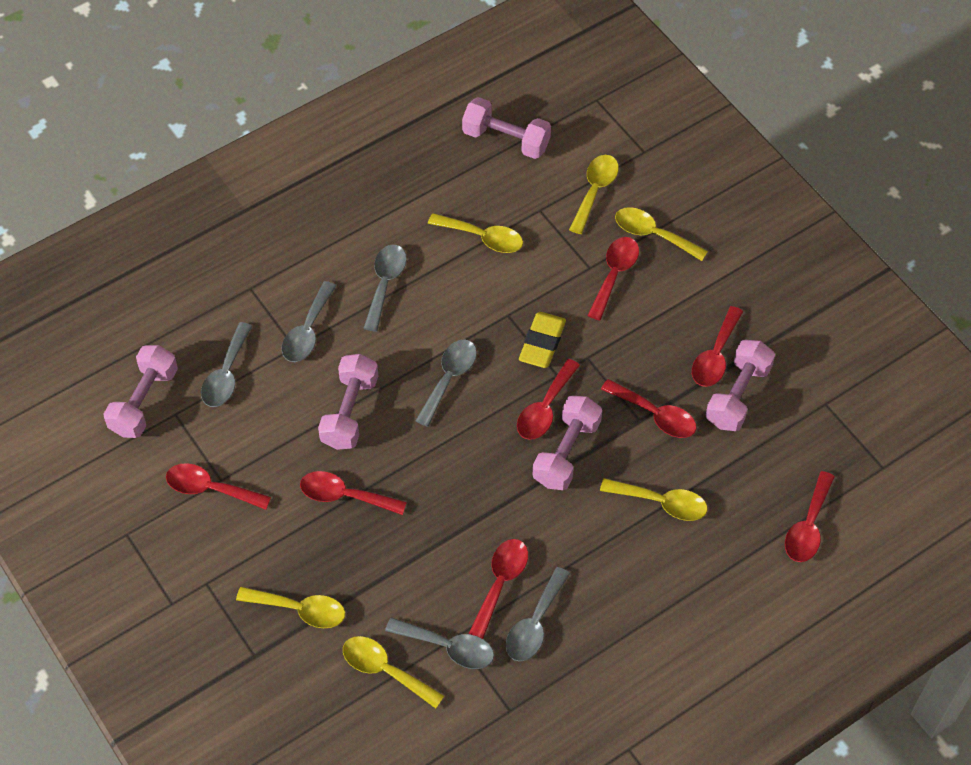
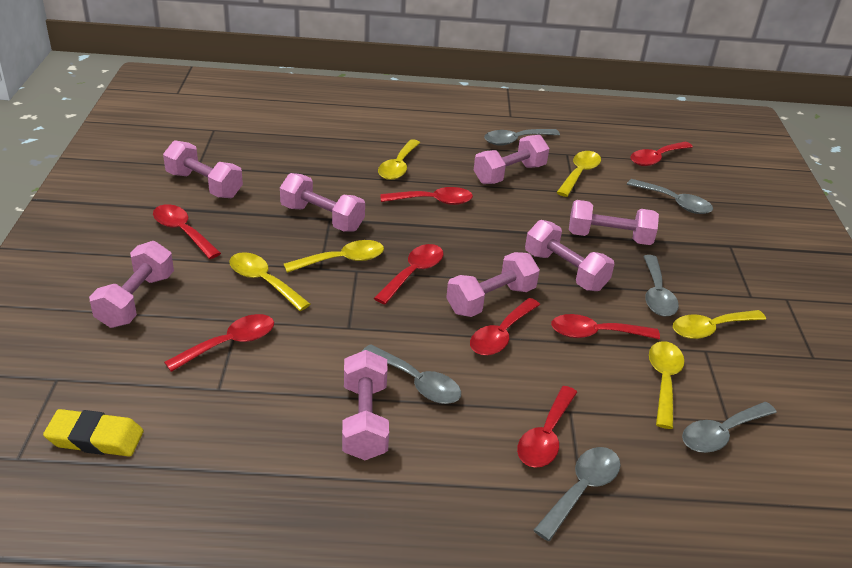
pink dumbbell: 5 -> 8

